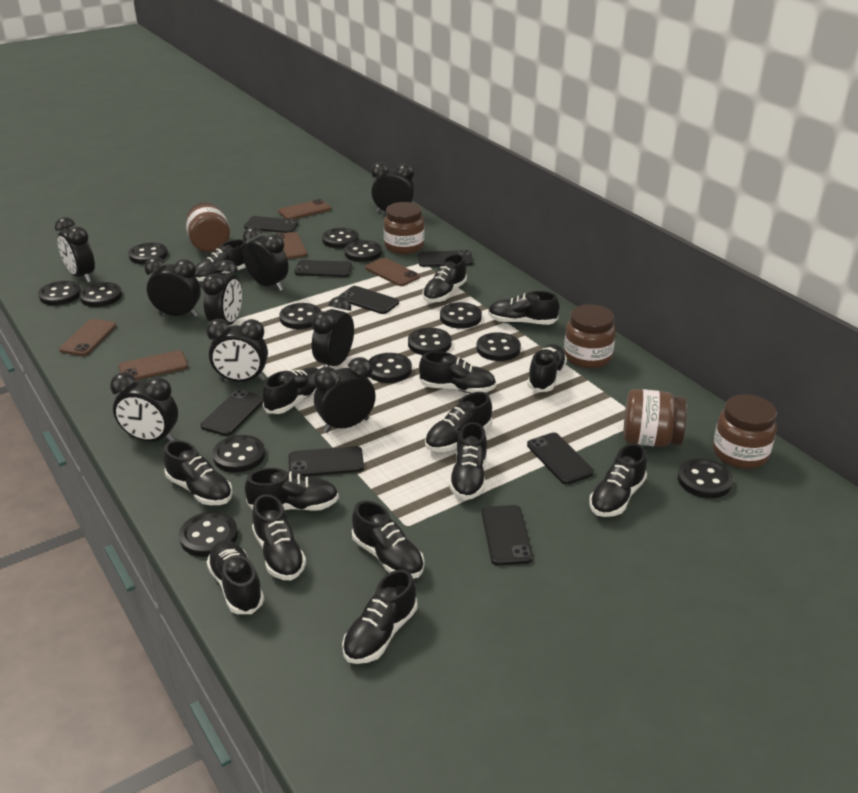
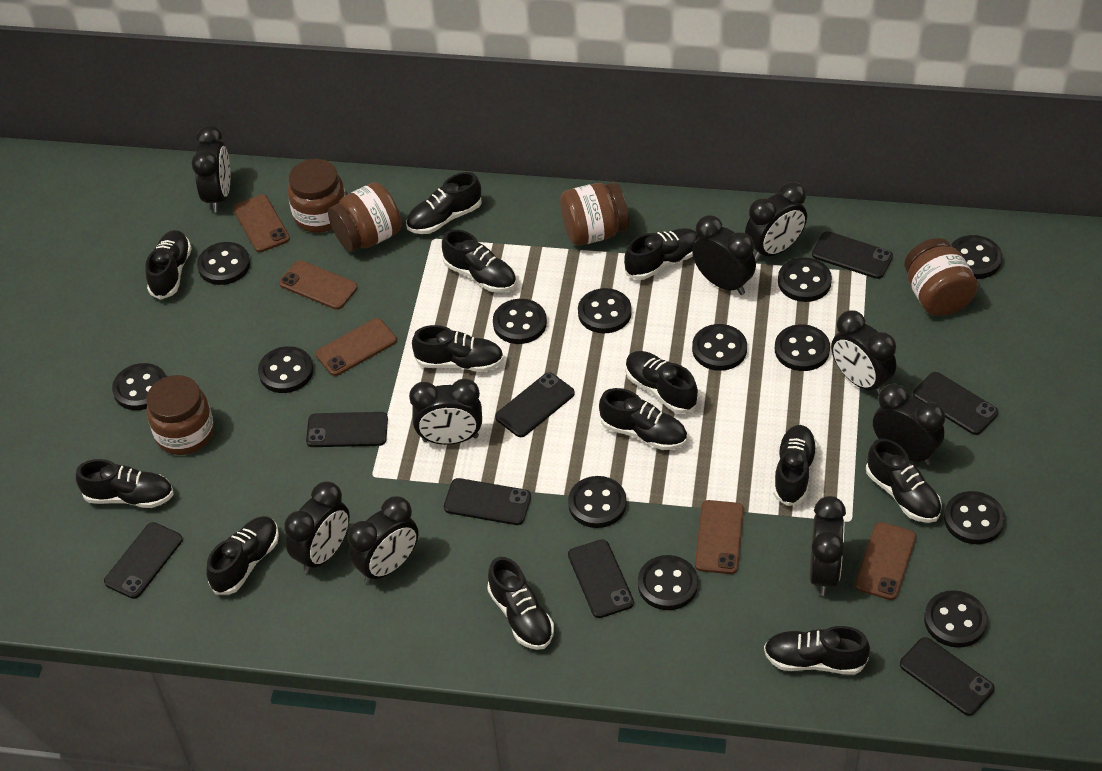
black shoe: 15 -> 13

